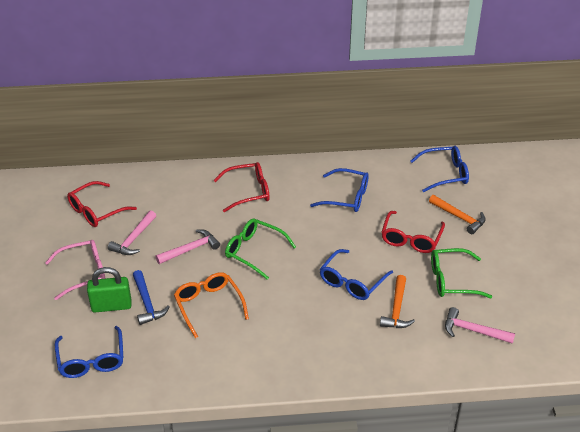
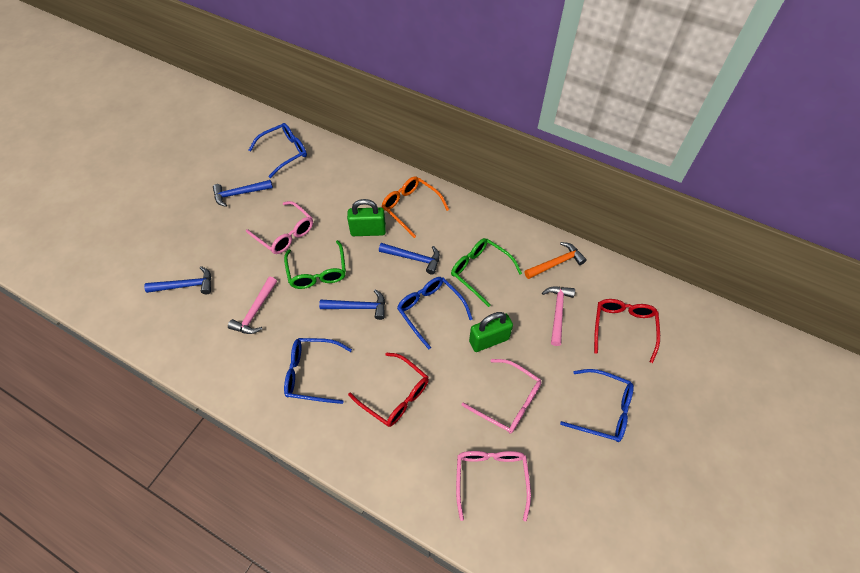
blue hammer: 1 -> 4
green padlock: 1 -> 2
orange hammer: 2 -> 1
pink glasses: 1 -> 3
pink hammer: 3 -> 2
red glasses: 3 -> 2

